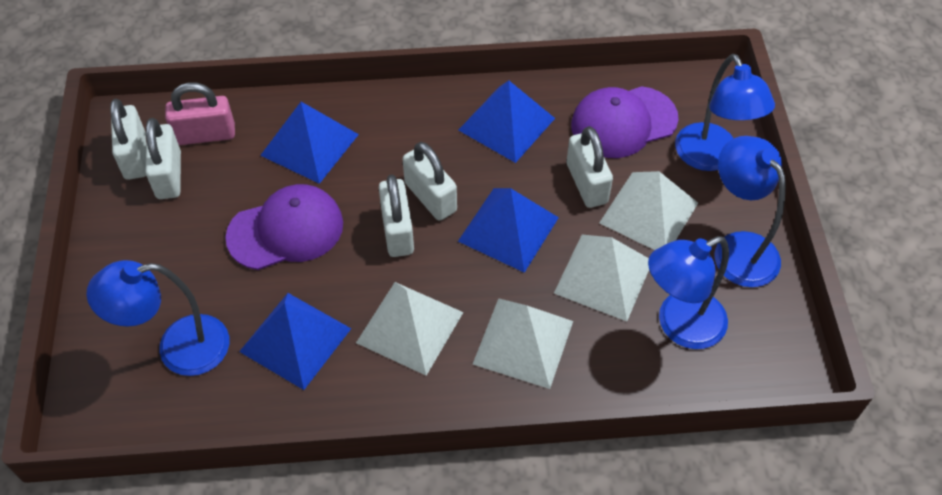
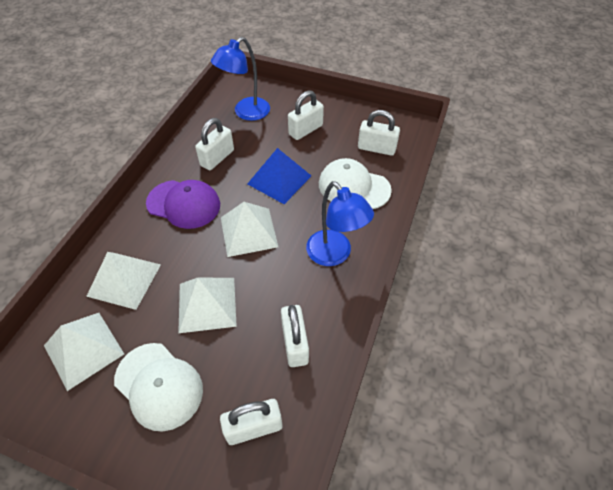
blue lamp: 4 -> 2
blue pyramid: 4 -> 1
pink padlock: 1 -> 0
purple cap: 2 -> 1
white cap: 0 -> 2

